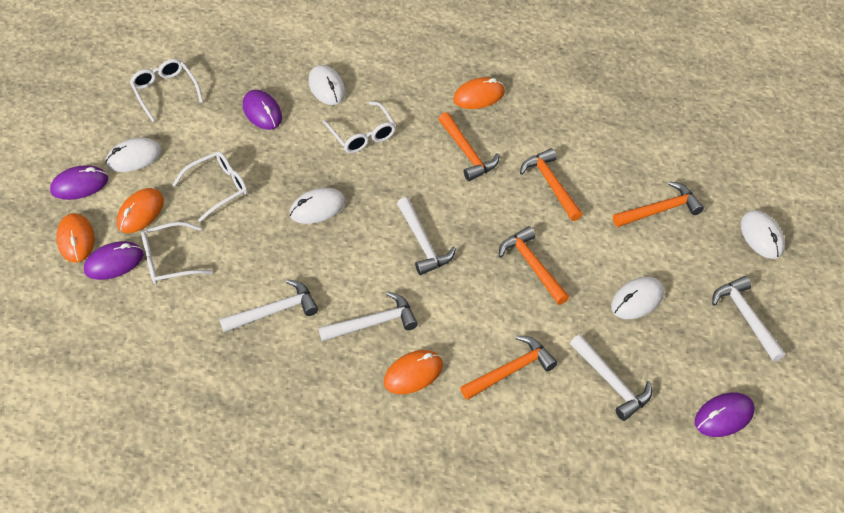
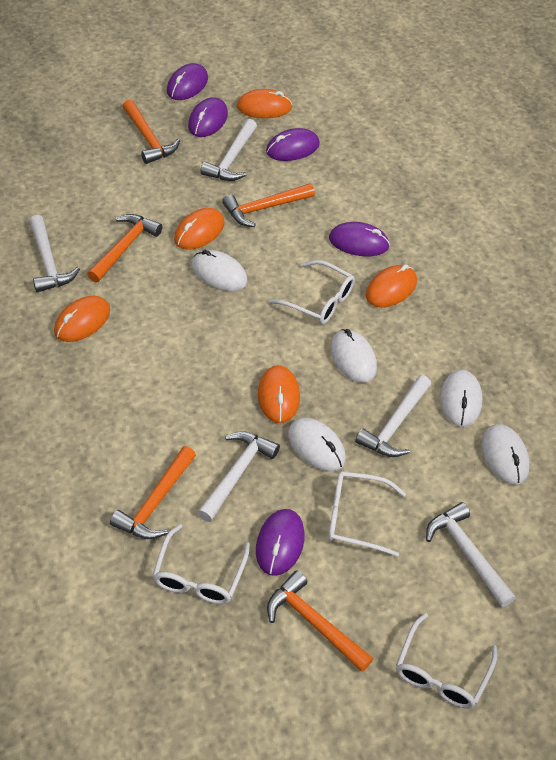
orange mouse: 4 -> 5
purple mouse: 4 -> 5

